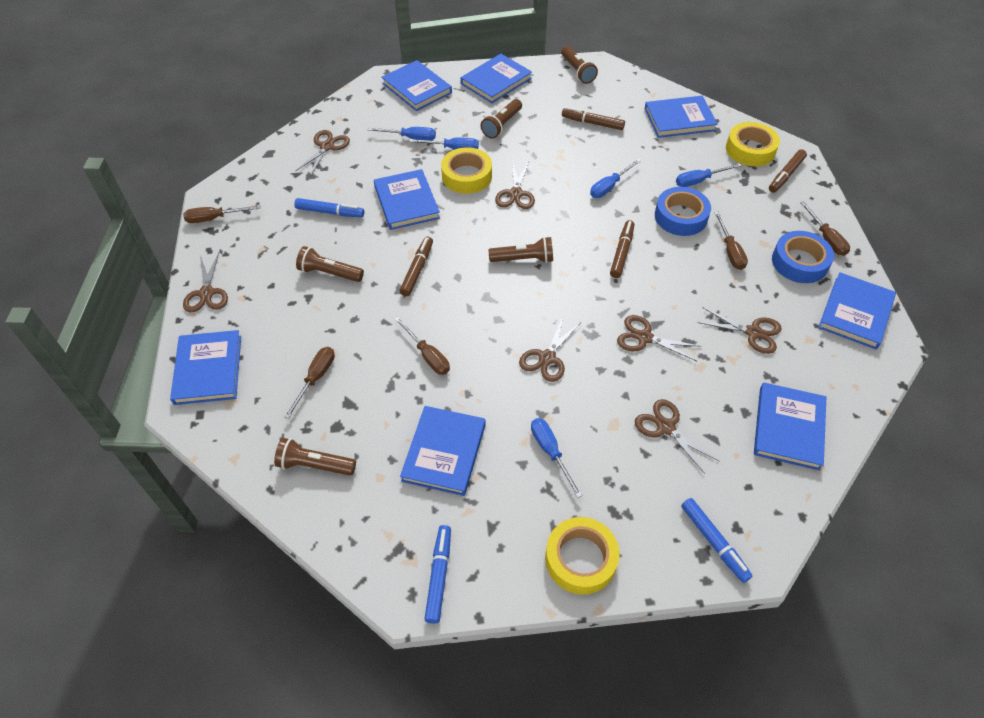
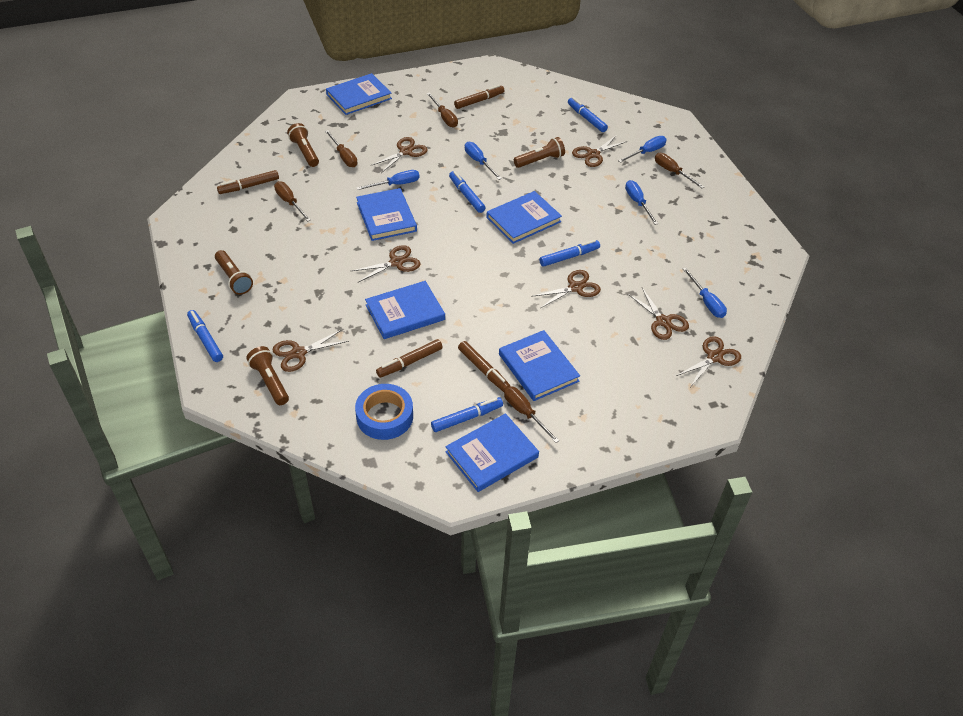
blue book: 8 -> 6
blue marker: 3 -> 5
blue tape: 2 -> 1
brown flashlight: 5 -> 4
yellow tape: 3 -> 0

